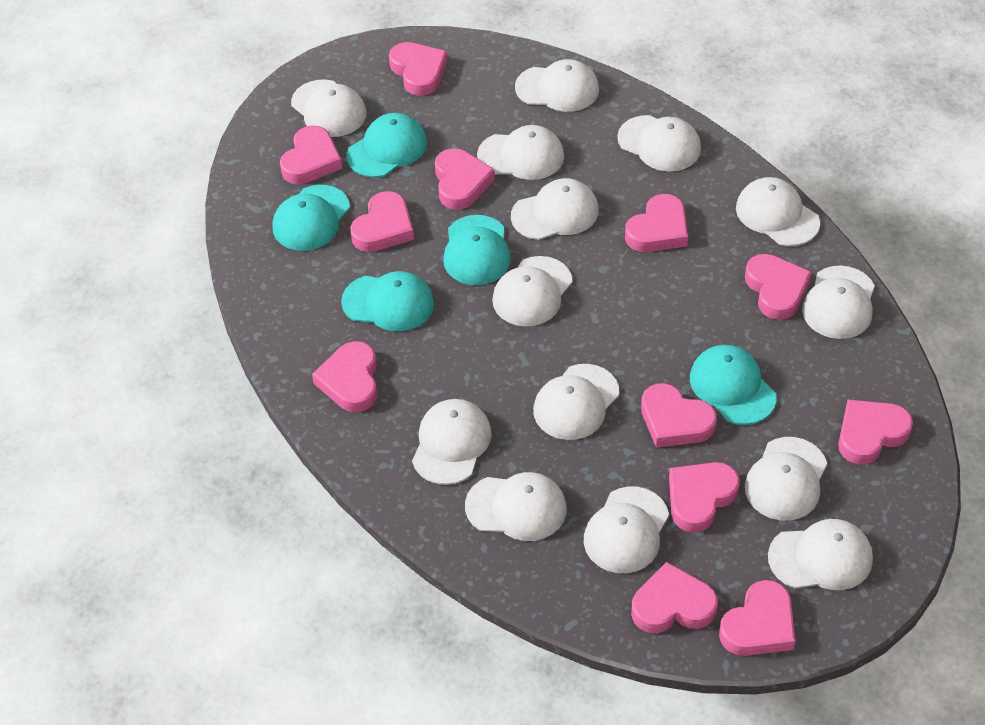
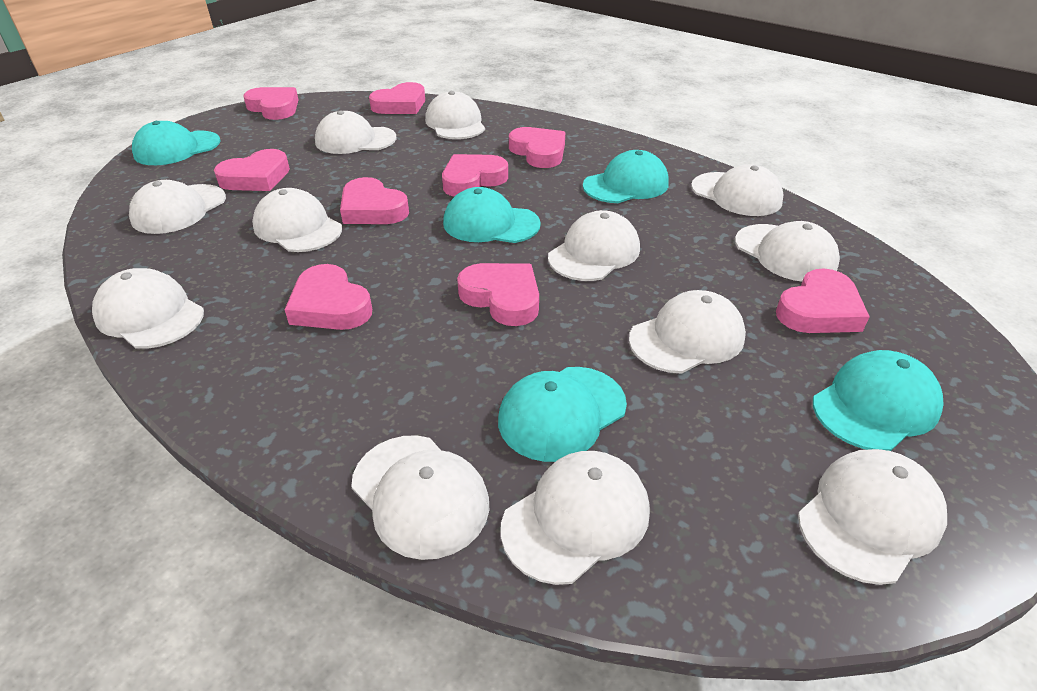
pink heart: 12 -> 9
white cap: 14 -> 12

